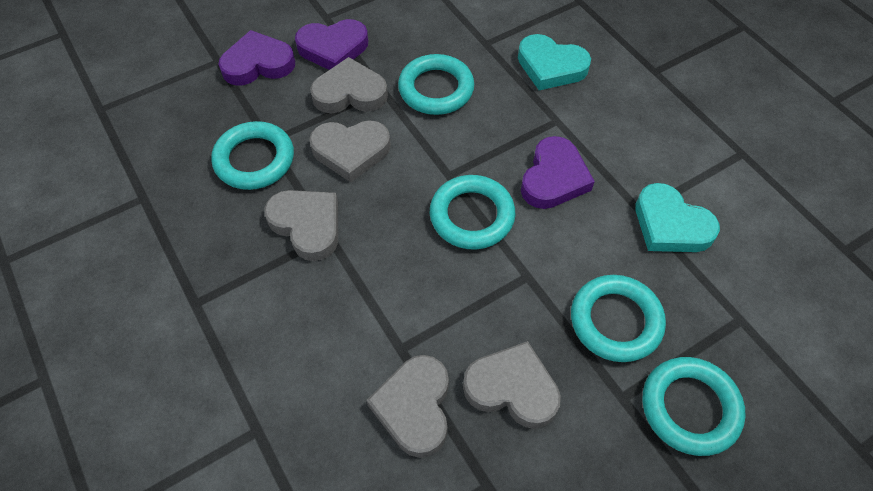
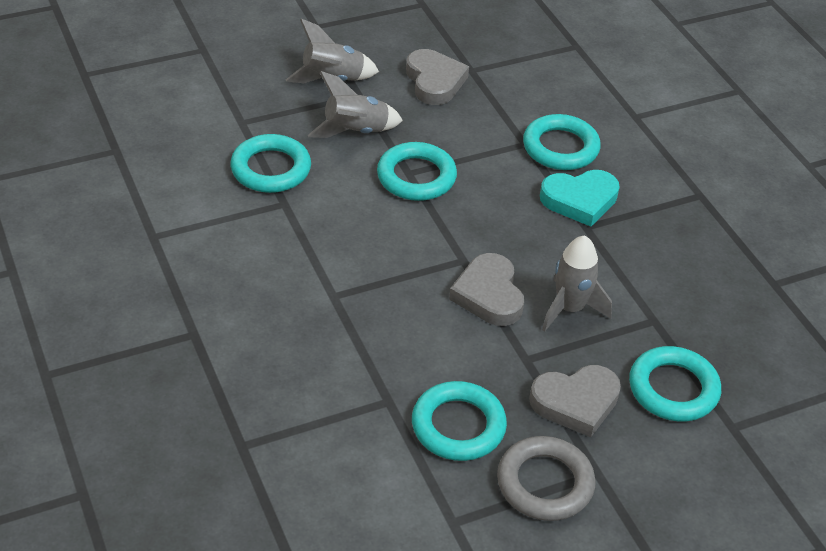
grey heart: 5 -> 3
grey ring: 0 -> 1
grey rocket: 0 -> 3
purple heart: 3 -> 0
turquoise heart: 2 -> 1

